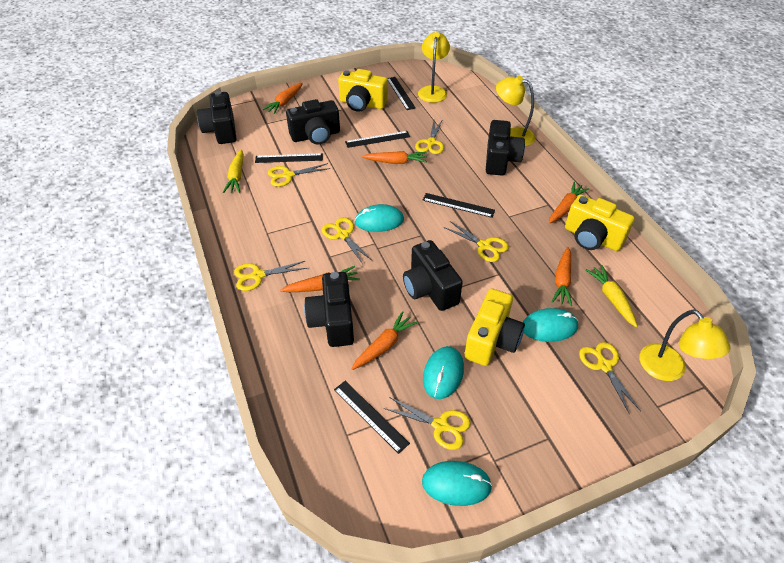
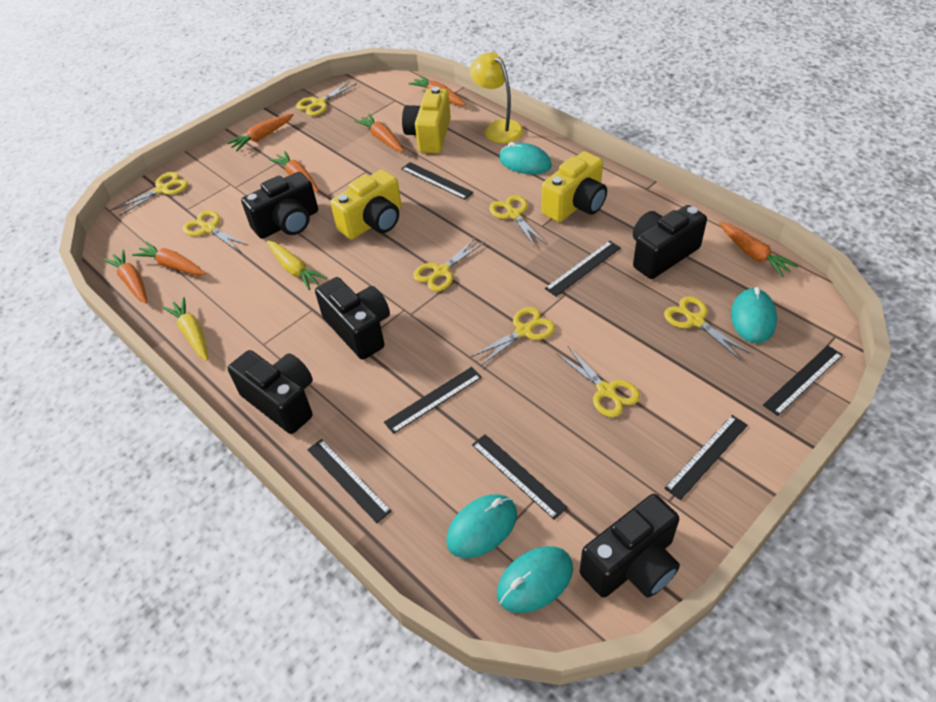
black ruler: 5 -> 7
orange carrot: 6 -> 7
yellow lamp: 3 -> 1
yellow scissors: 7 -> 8

